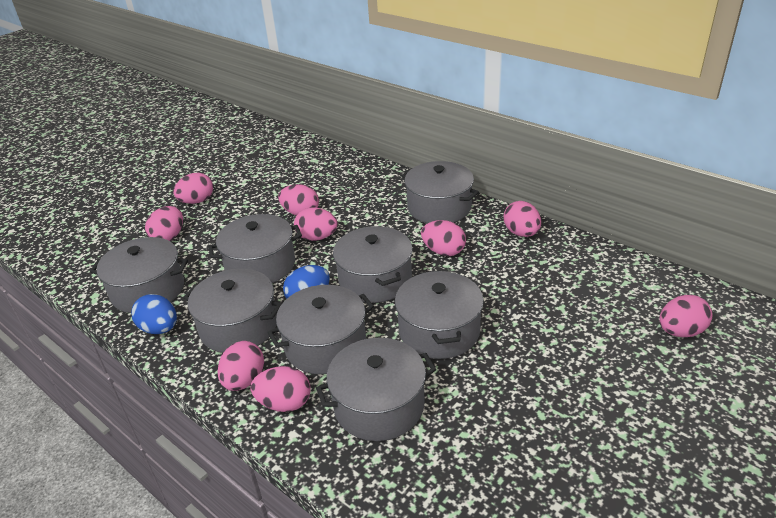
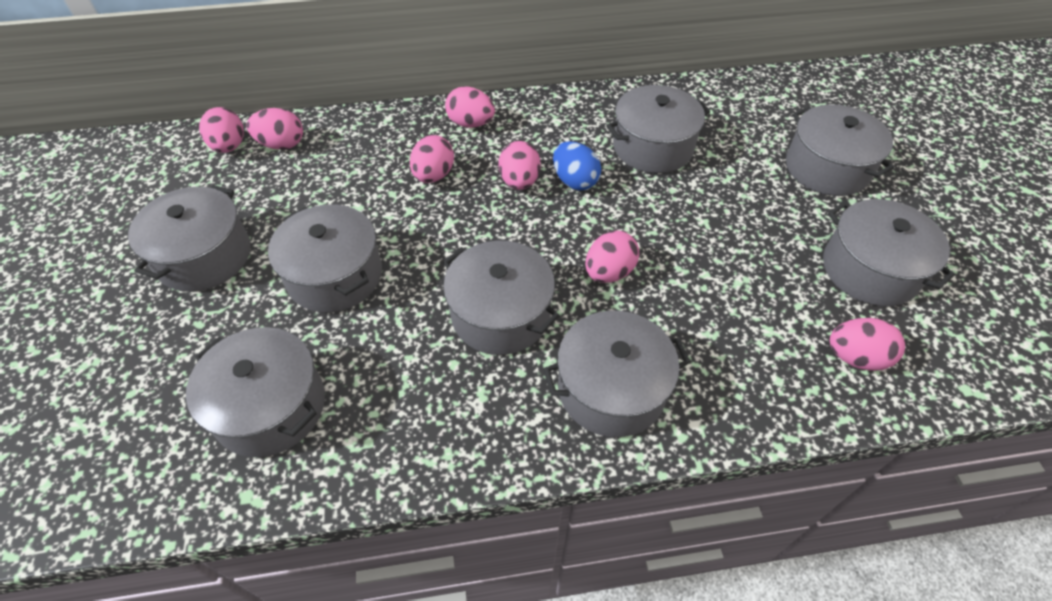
blue egg: 2 -> 1
pink egg: 9 -> 7

